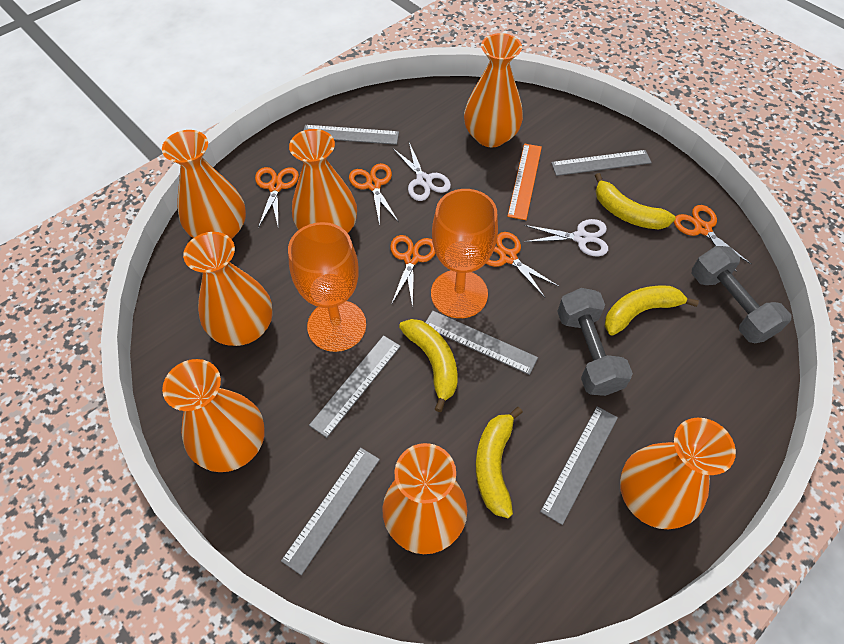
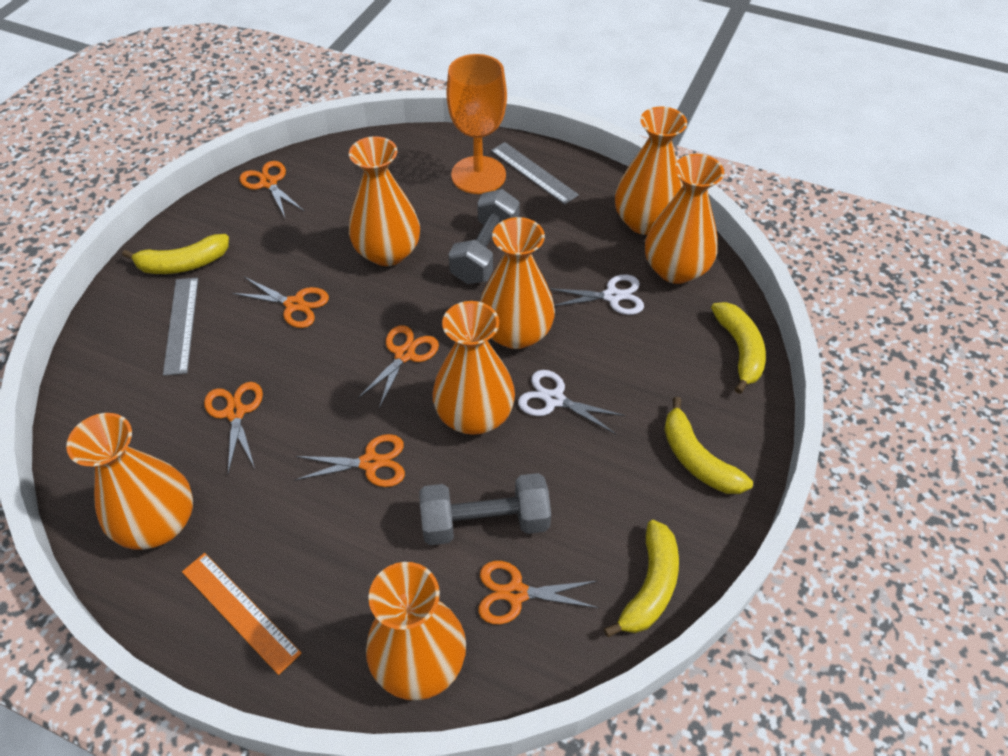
grey ruler: 6 -> 2
orange goblet: 2 -> 1
orange scissors: 5 -> 6

